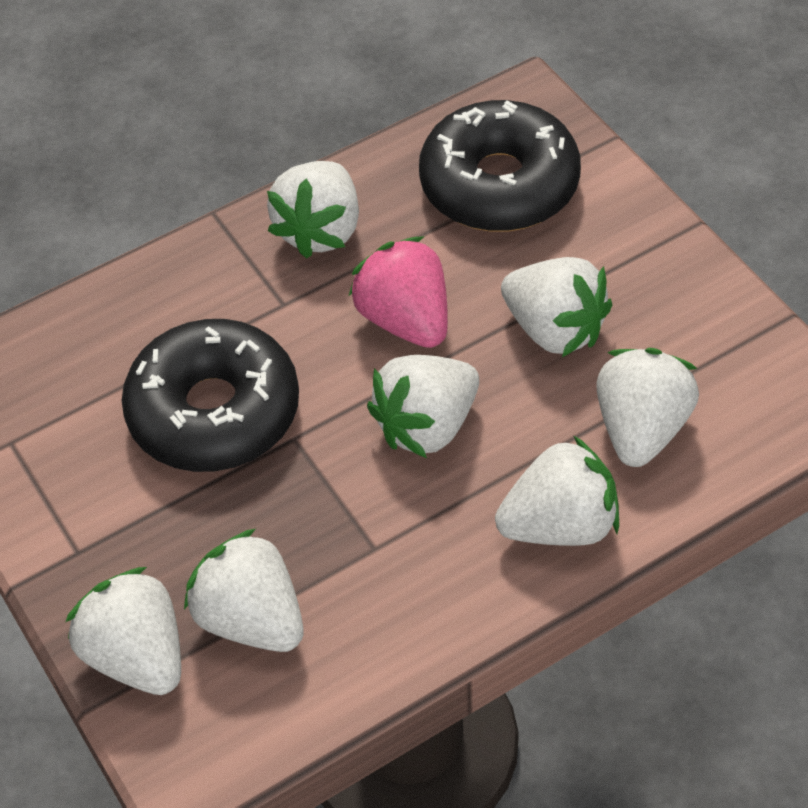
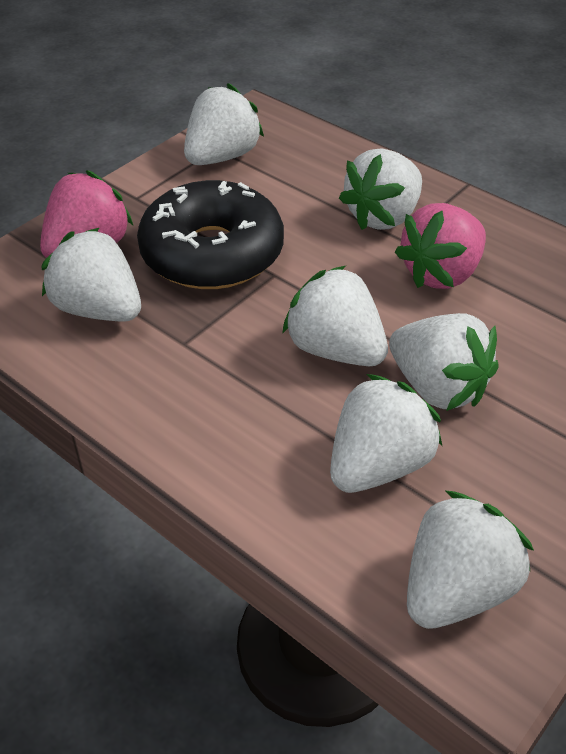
black donut: 2 -> 1
pink strawberry: 1 -> 2

